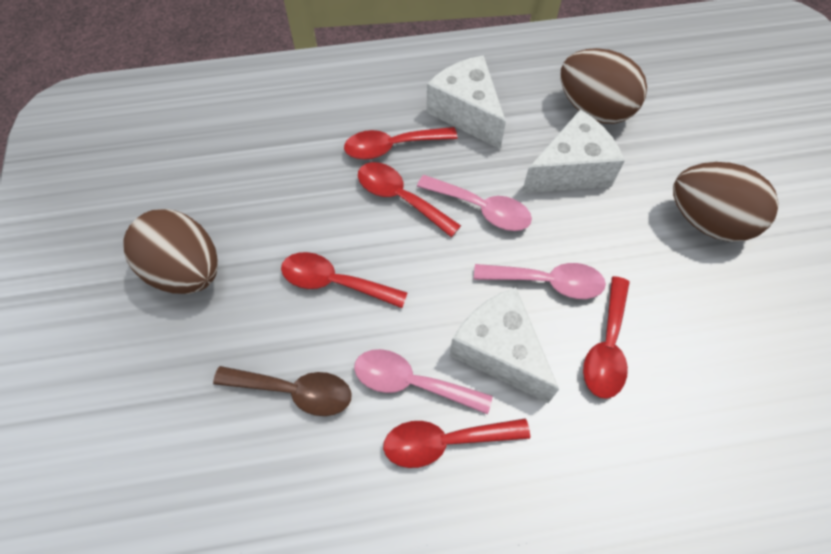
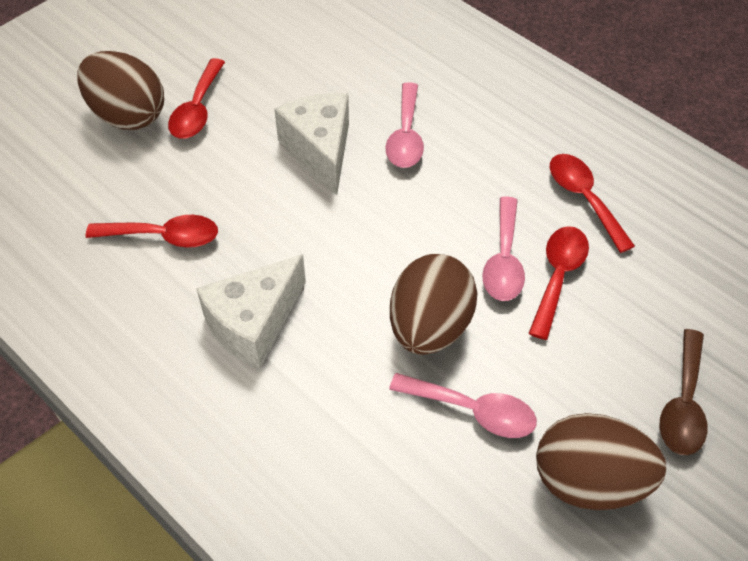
red spoon: 5 -> 4
white cheese: 3 -> 2

